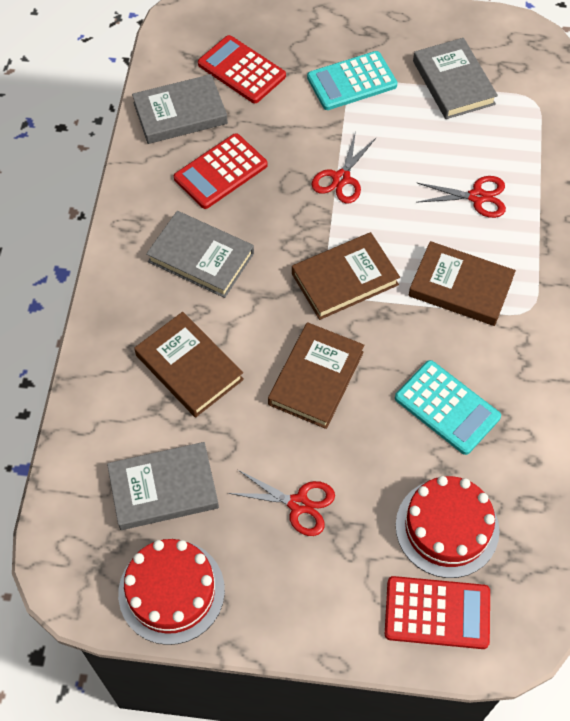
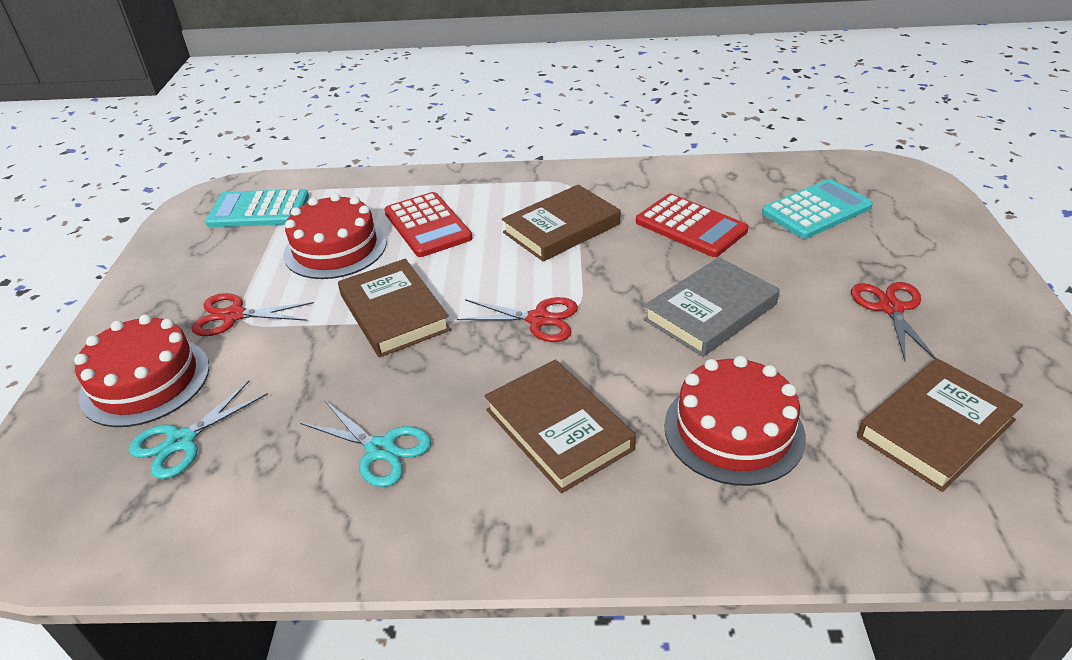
grey book: 4 -> 1
red cake: 2 -> 3
red calculator: 3 -> 2
turquoise scissors: 0 -> 2

